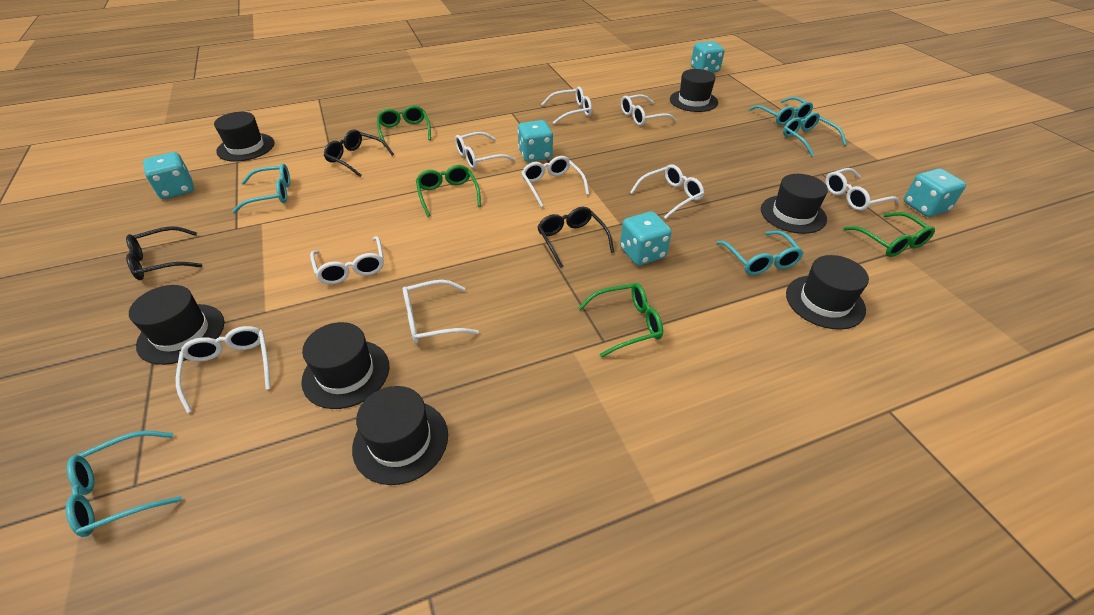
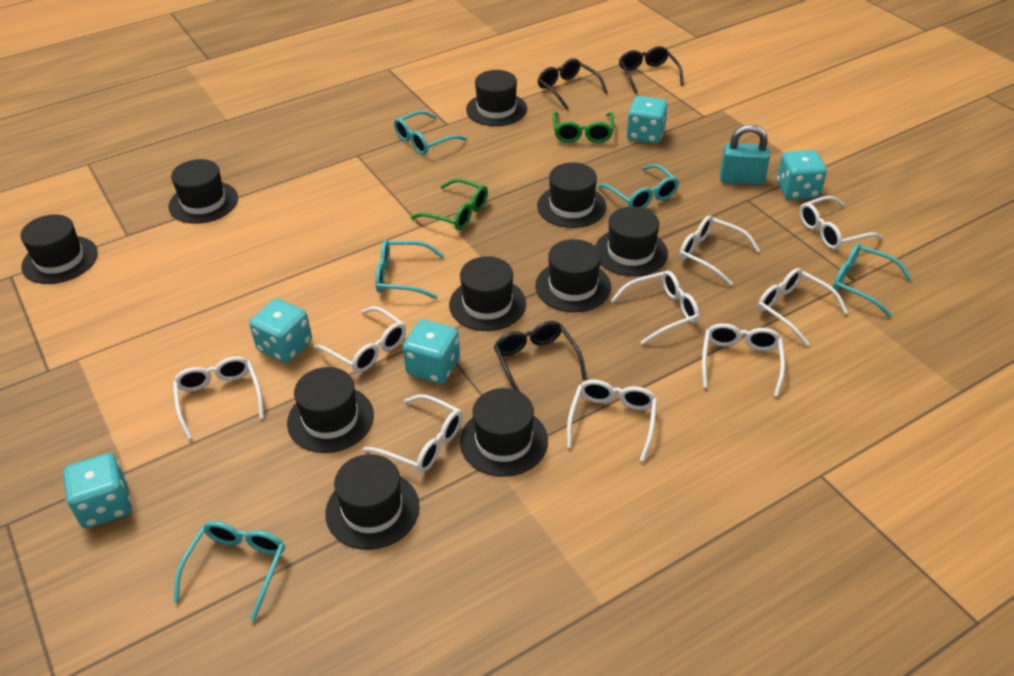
black hat: 7 -> 10
green glasses: 4 -> 2
turquoise padlock: 0 -> 1

